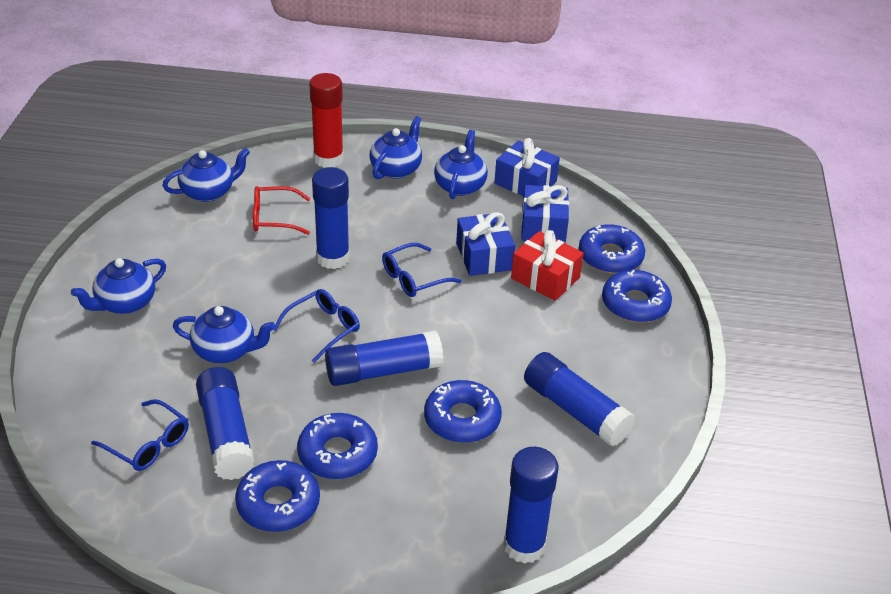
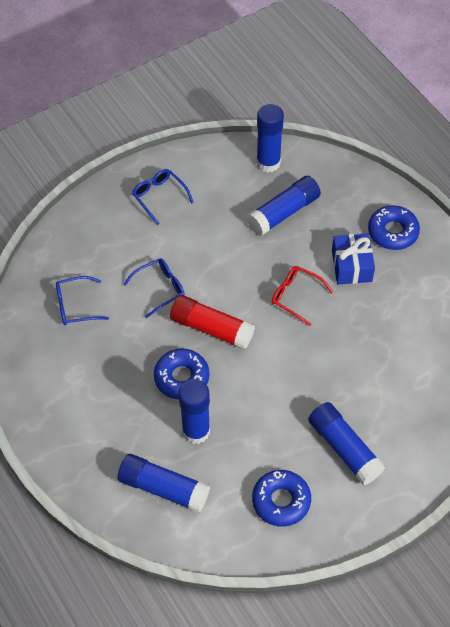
blue donut: 5 -> 3
blue gift: 3 -> 1
blue teapot: 5 -> 0
red gift: 1 -> 0

